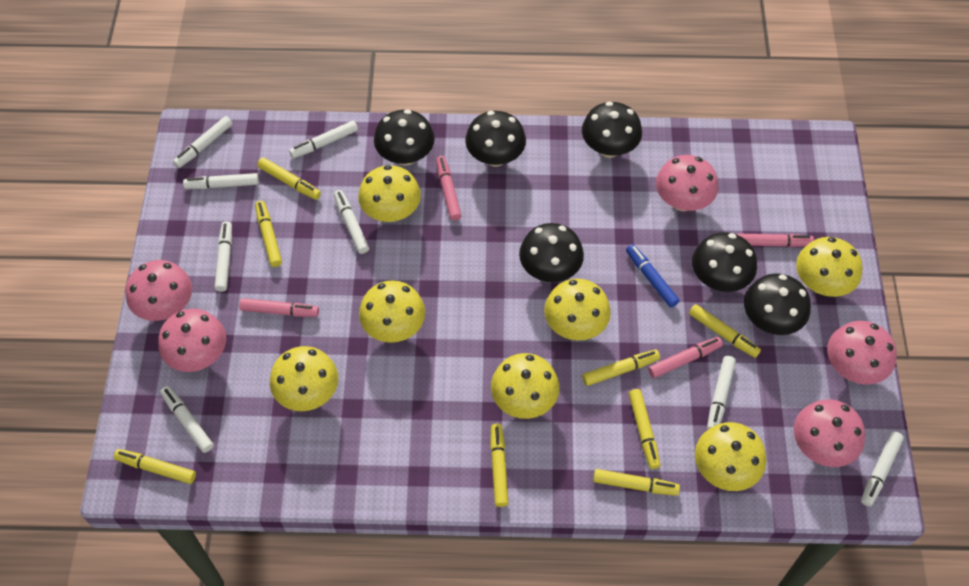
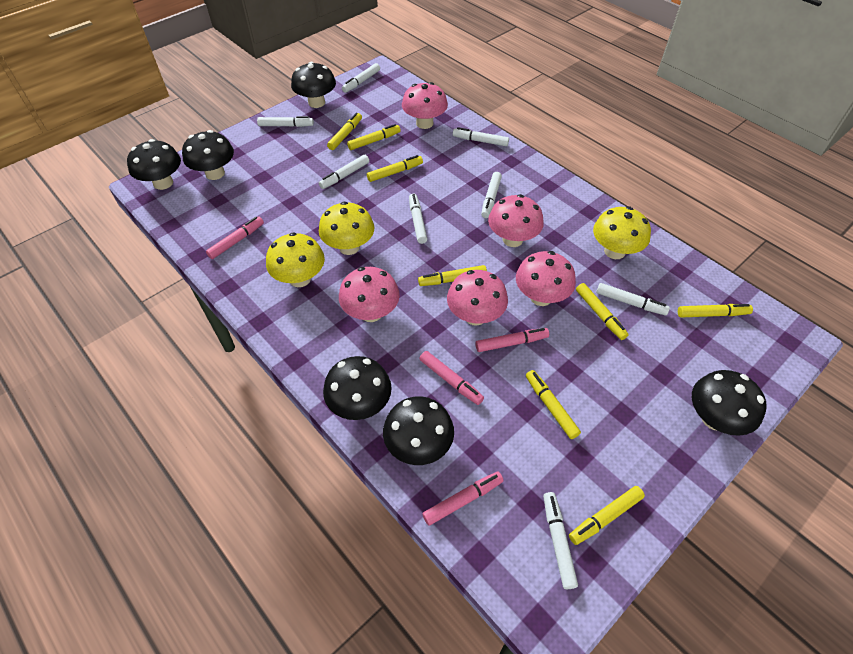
blue marker: 1 -> 0
yellow mushroom: 7 -> 3

